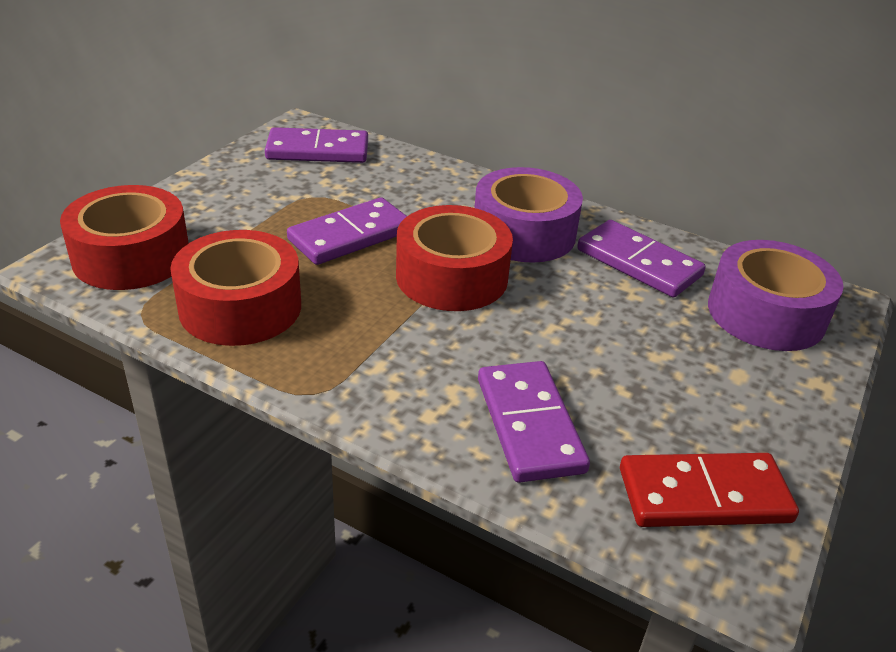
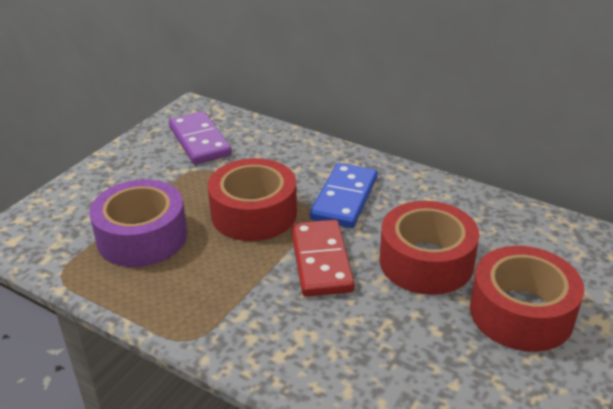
blue domino: 0 -> 1
purple domino: 4 -> 1
purple tape: 2 -> 1

